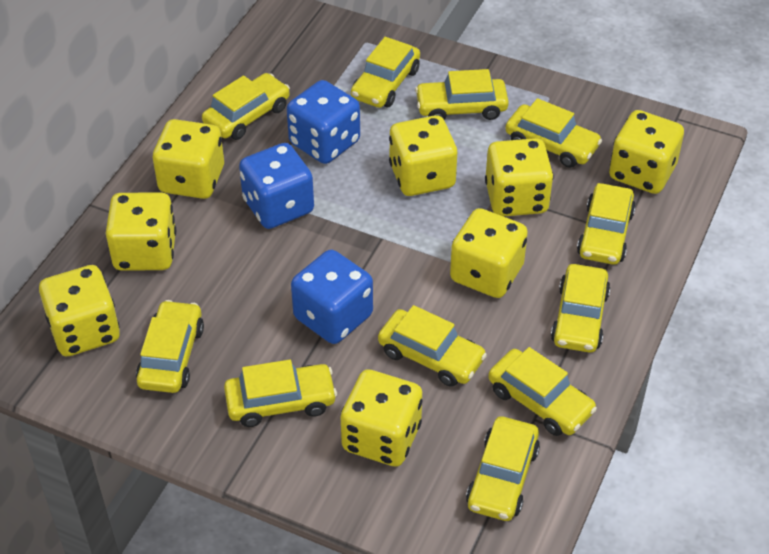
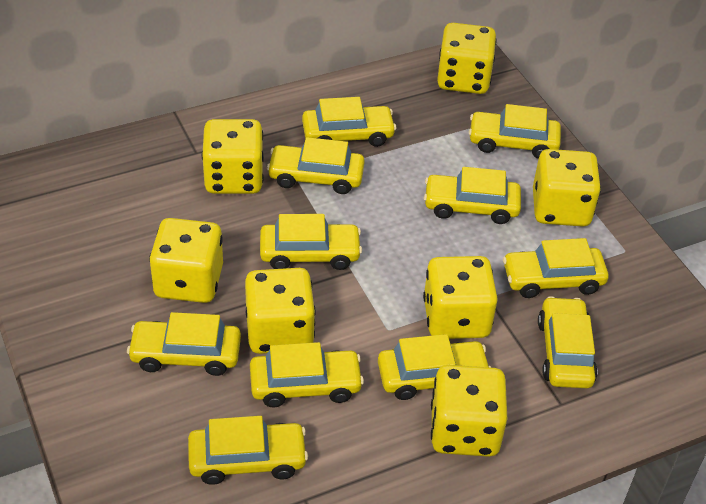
blue dice: 3 -> 0
yellow dice: 8 -> 7

